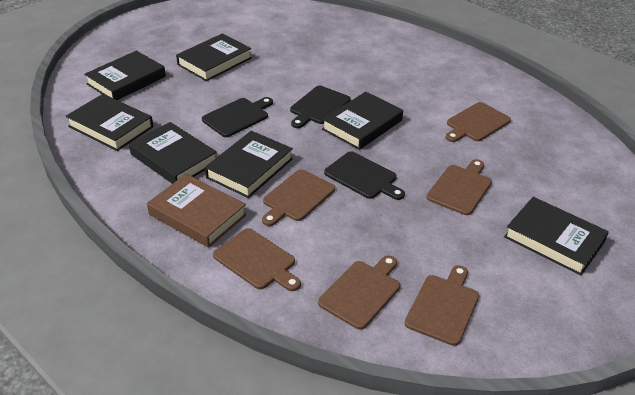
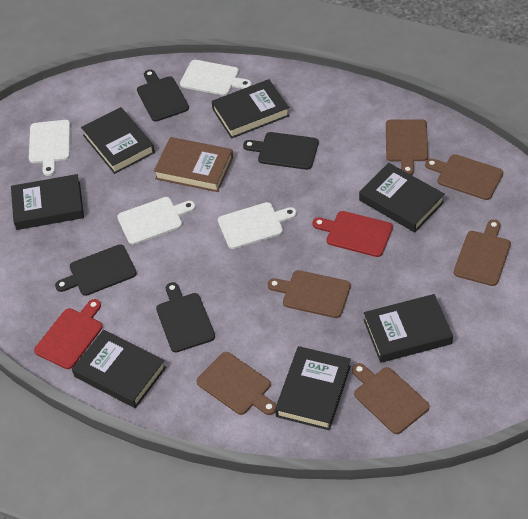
black cutting board: 3 -> 4
red cutting board: 0 -> 2
white cutting board: 0 -> 4

